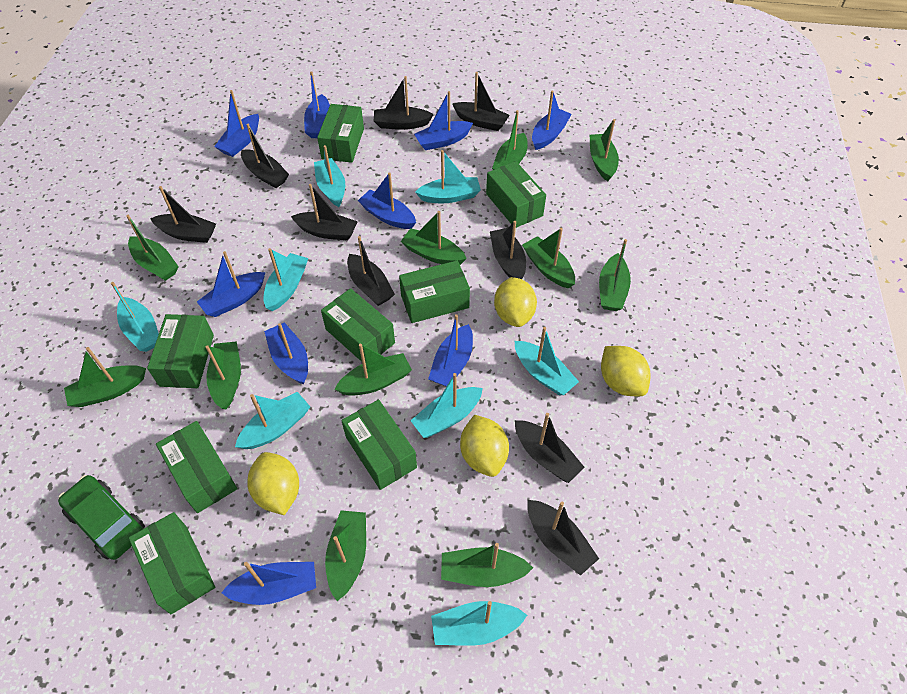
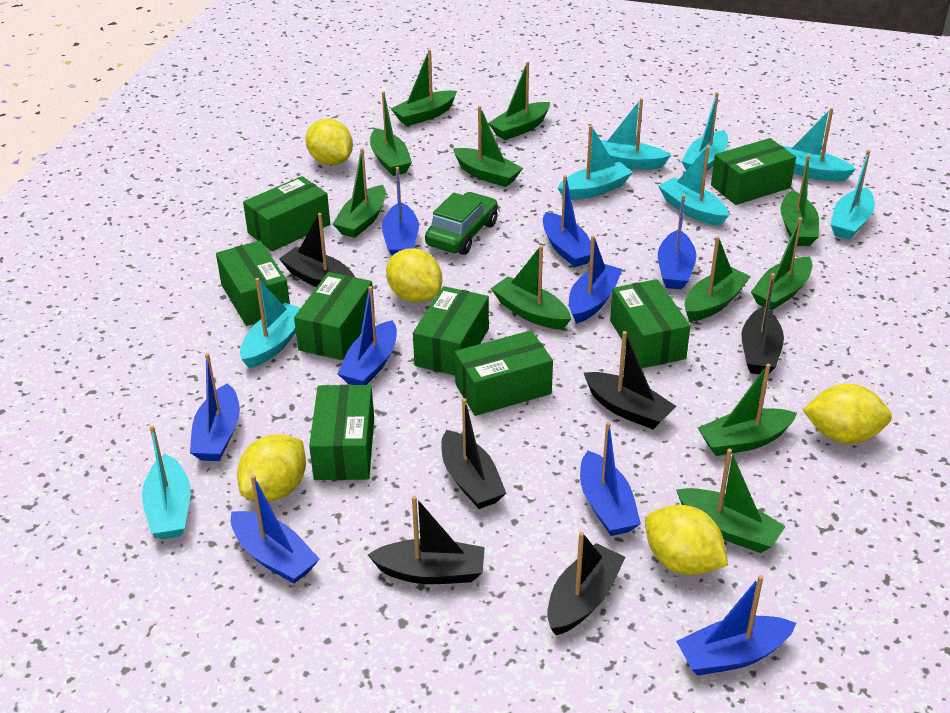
black boat: 9 -> 6
yellow lemon: 4 -> 5

